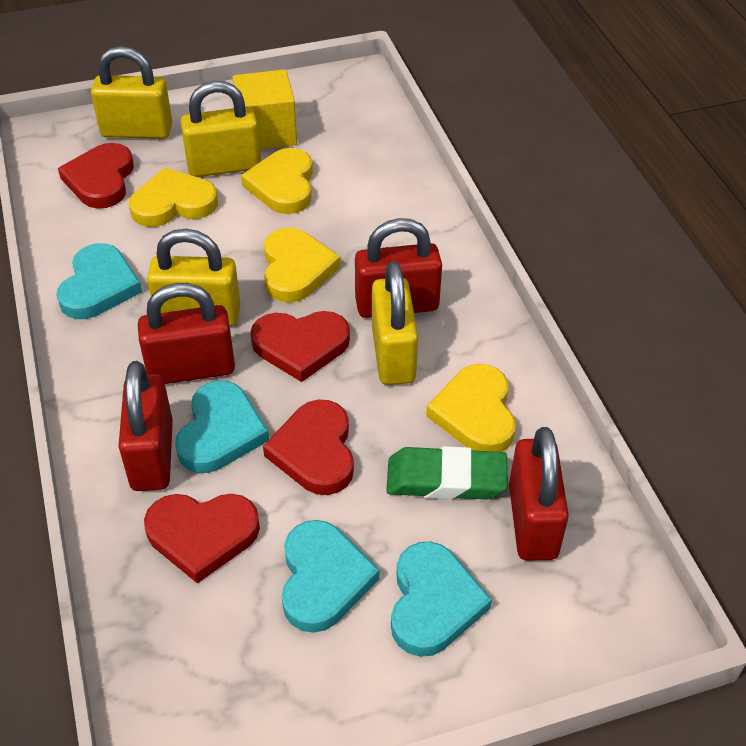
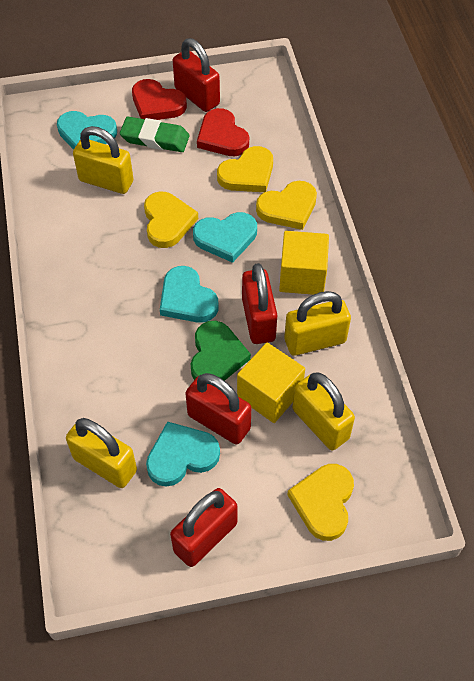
green heart: 0 -> 1
red heart: 4 -> 2
yellow cube: 1 -> 2

